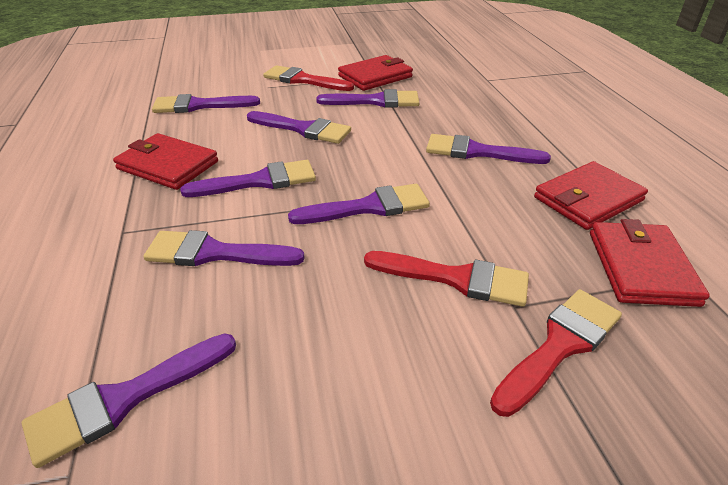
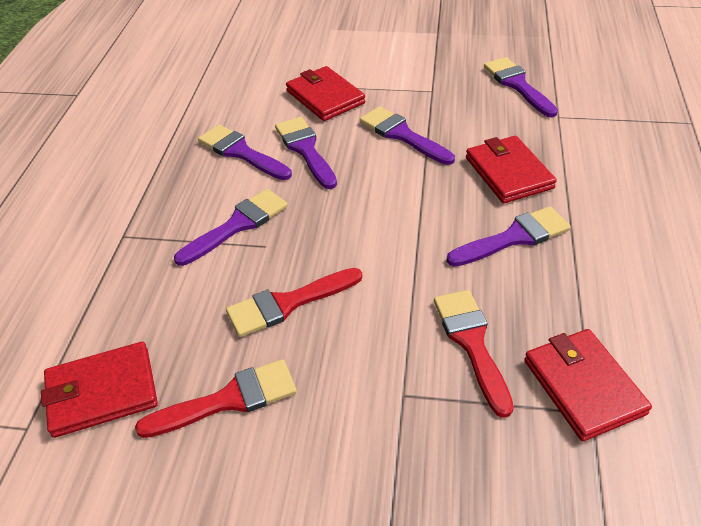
purple brush: 8 -> 6

